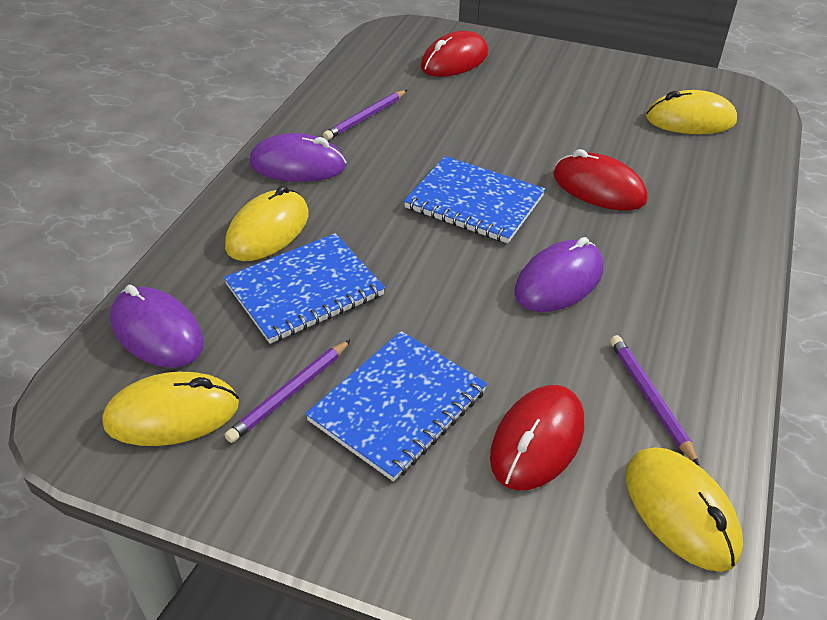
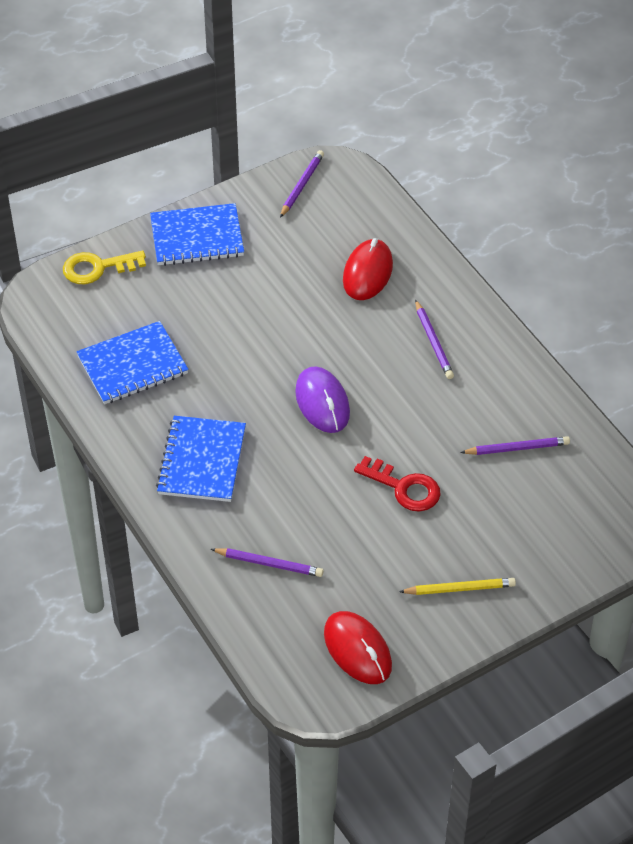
purple mouse: 3 -> 1
purple pencil: 3 -> 4
red key: 0 -> 1
red mouse: 3 -> 2
yellow key: 0 -> 1
yellow mouse: 4 -> 0
yellow pencil: 0 -> 1

